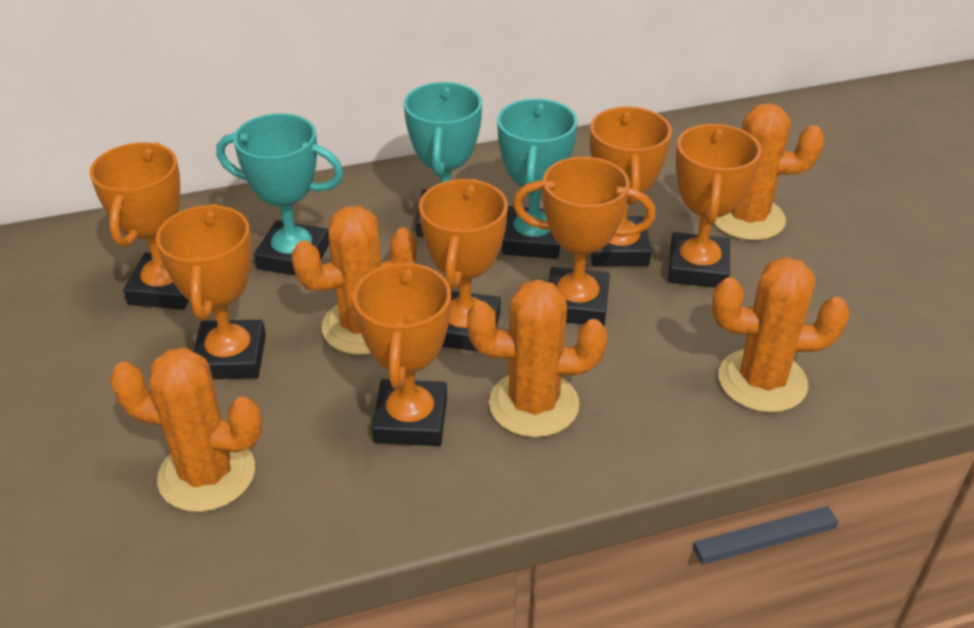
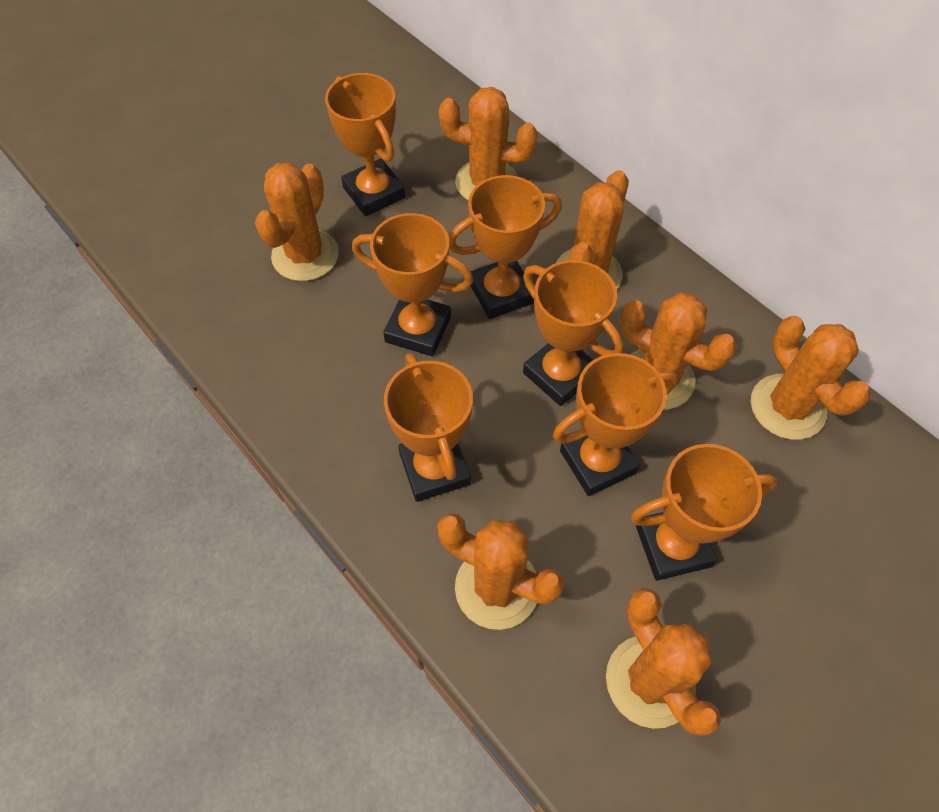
orange cactus: 5 -> 7
turquoise trophy: 3 -> 0

